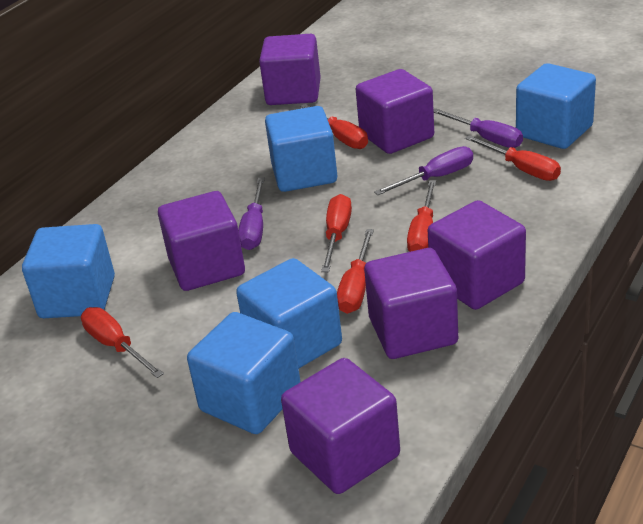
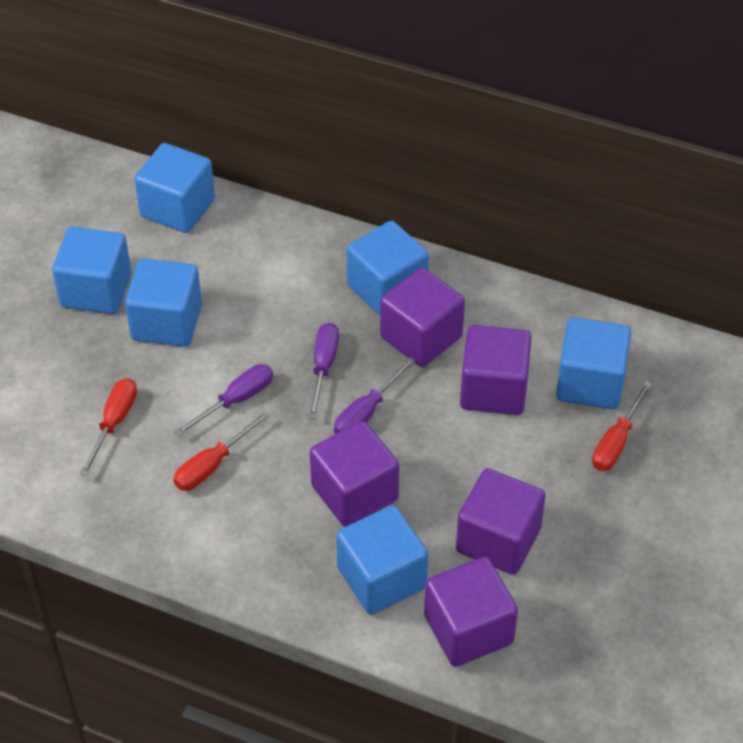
blue cube: 5 -> 6
purple cube: 6 -> 5
red screwdriver: 6 -> 3

